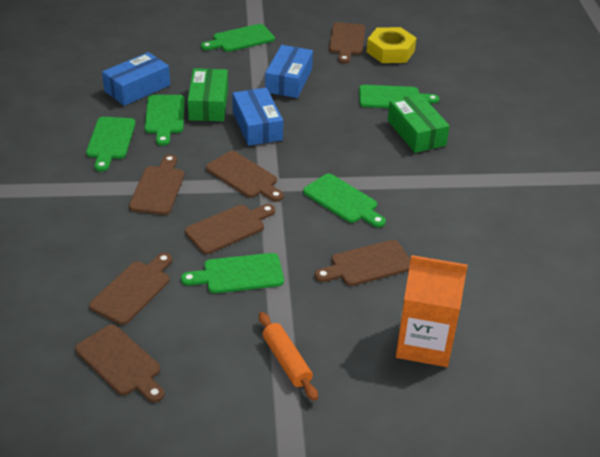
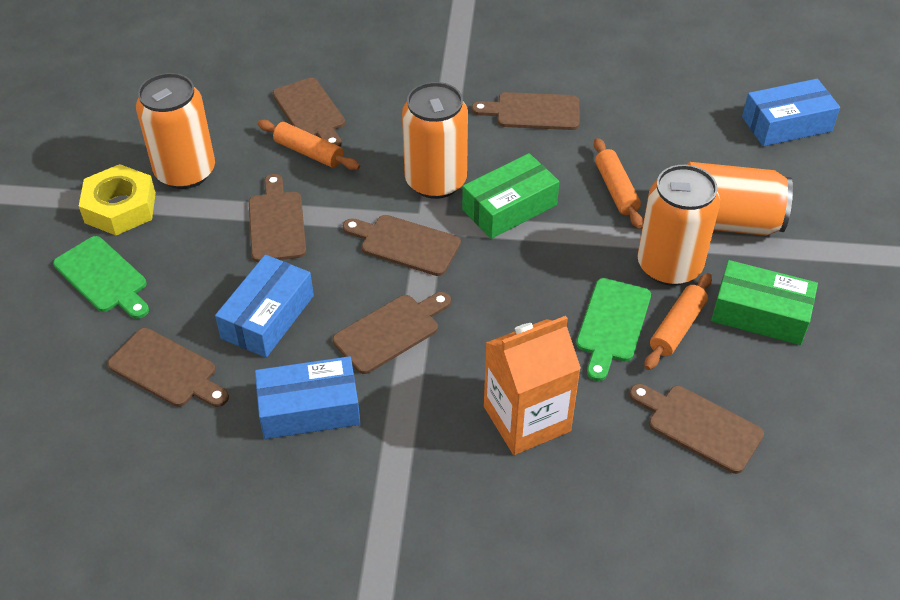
green cutting board: 6 -> 2
orange can: 0 -> 4
orange rolling pin: 1 -> 3

